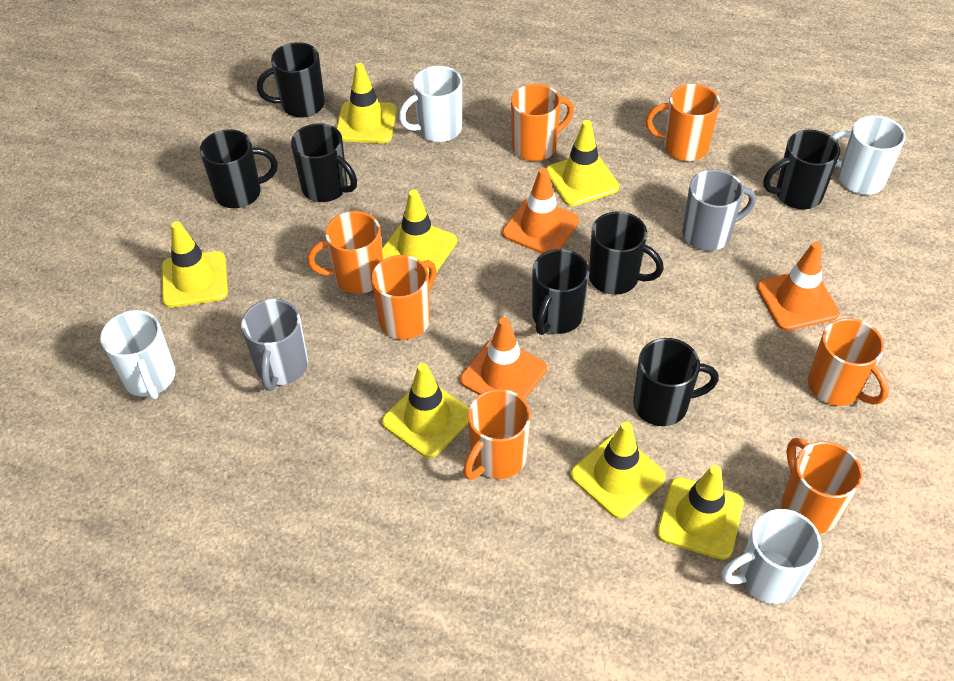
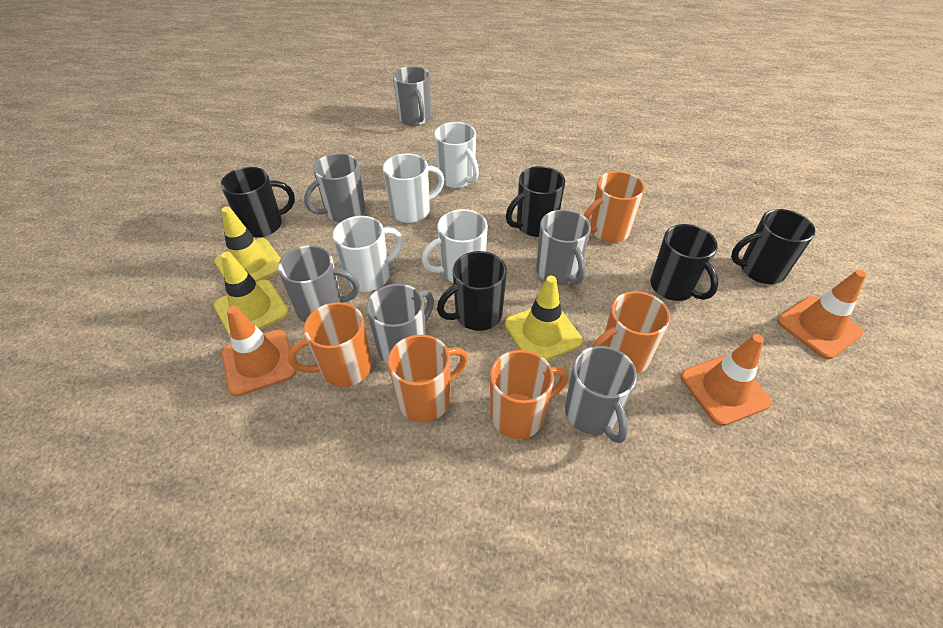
black mug: 7 -> 5
grey mug: 2 -> 6
orange mug: 7 -> 5
yellow traffic cone: 7 -> 3

